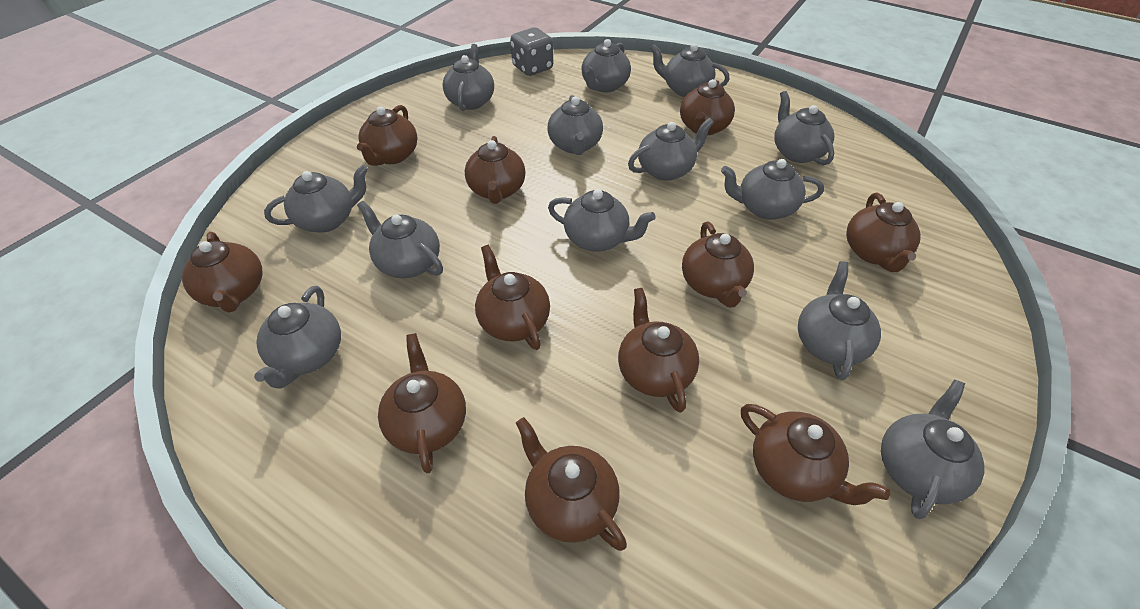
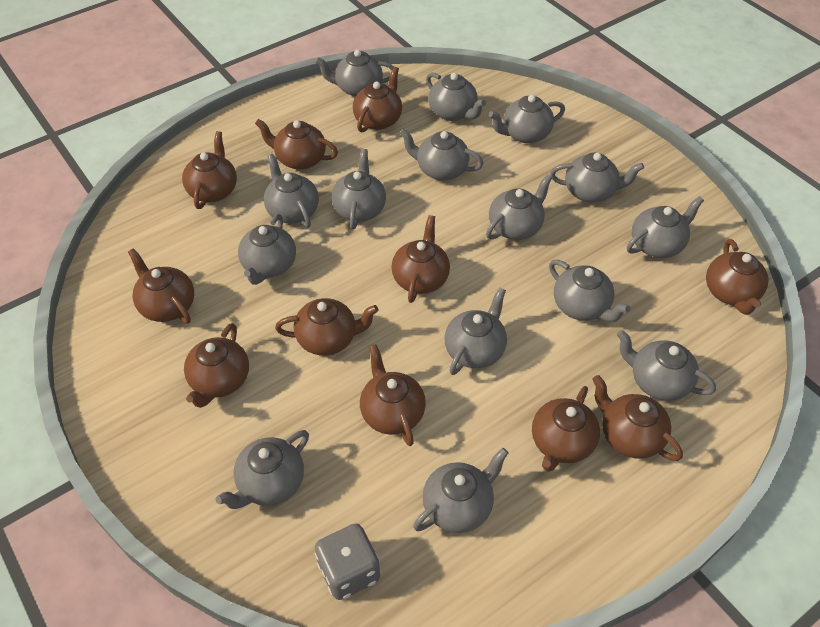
grey teapot: 13 -> 15

